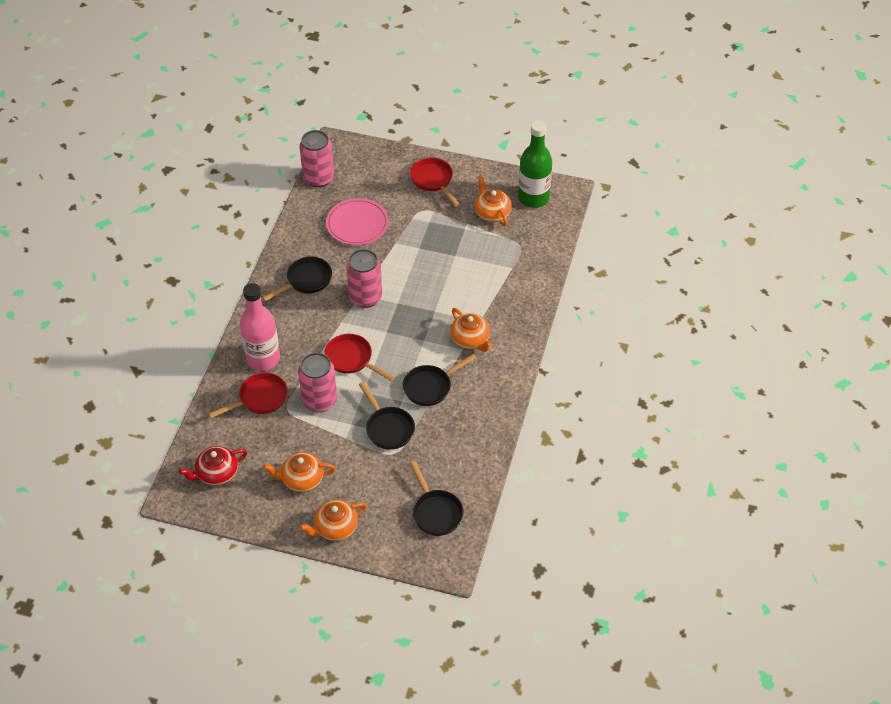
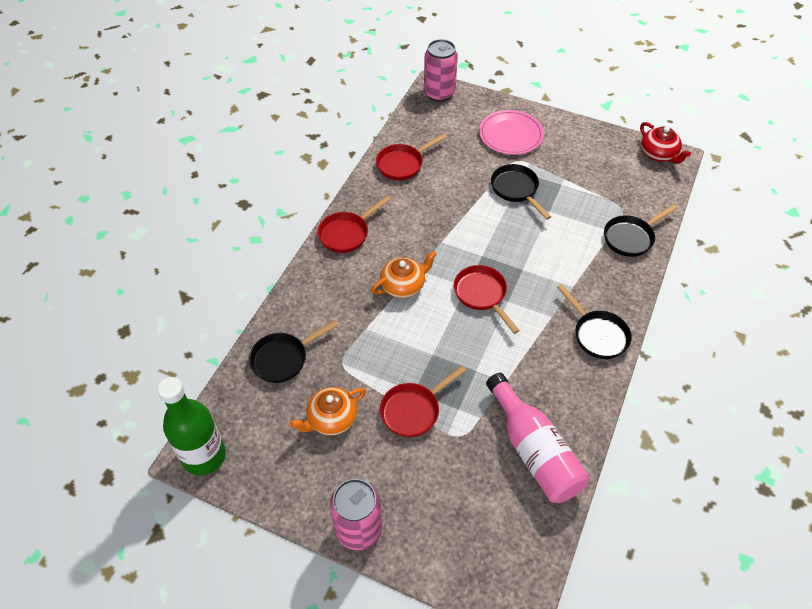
orange teapot: 4 -> 2
pink can: 3 -> 2
red pan: 3 -> 4

